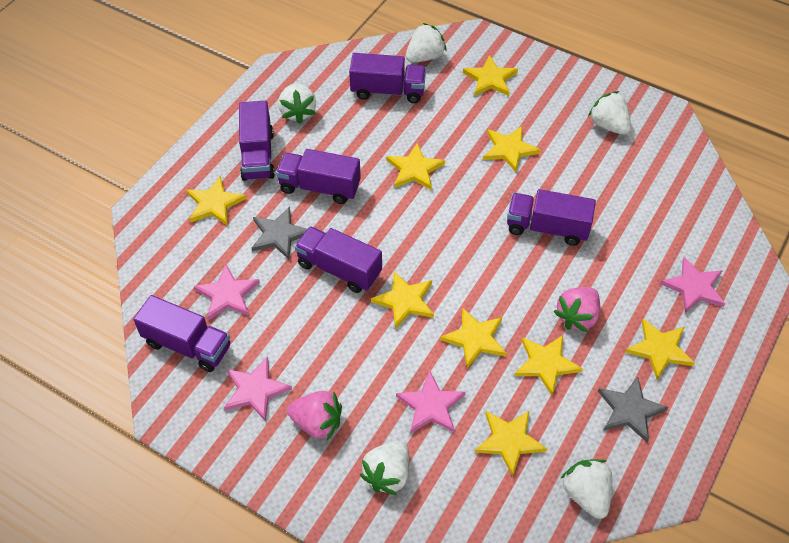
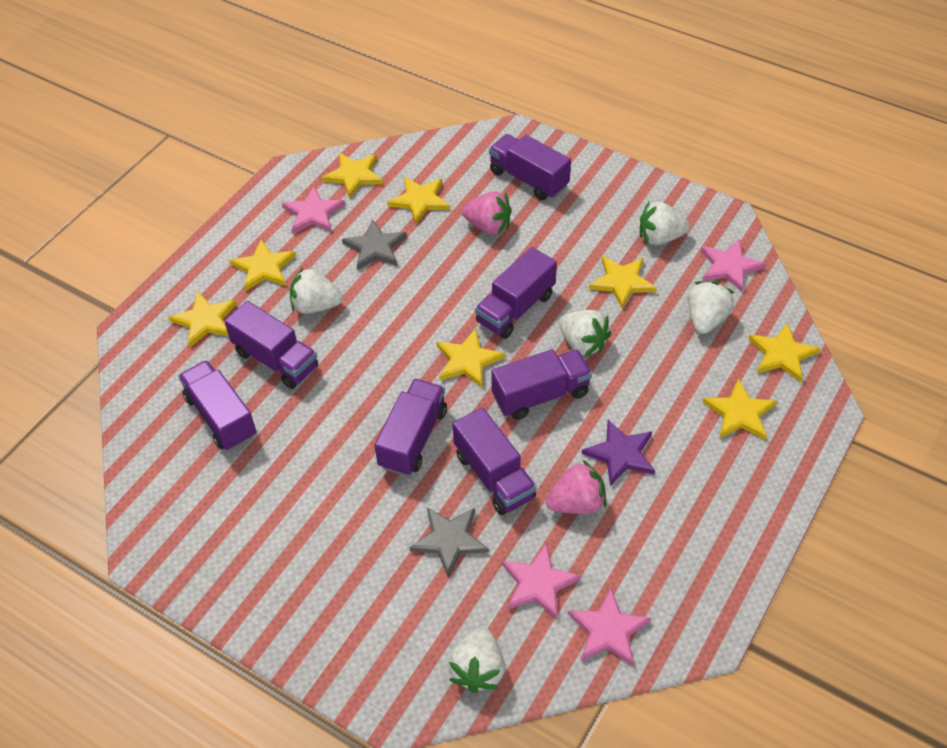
purple star: 0 -> 1
purple truck: 6 -> 7
yellow star: 9 -> 8

